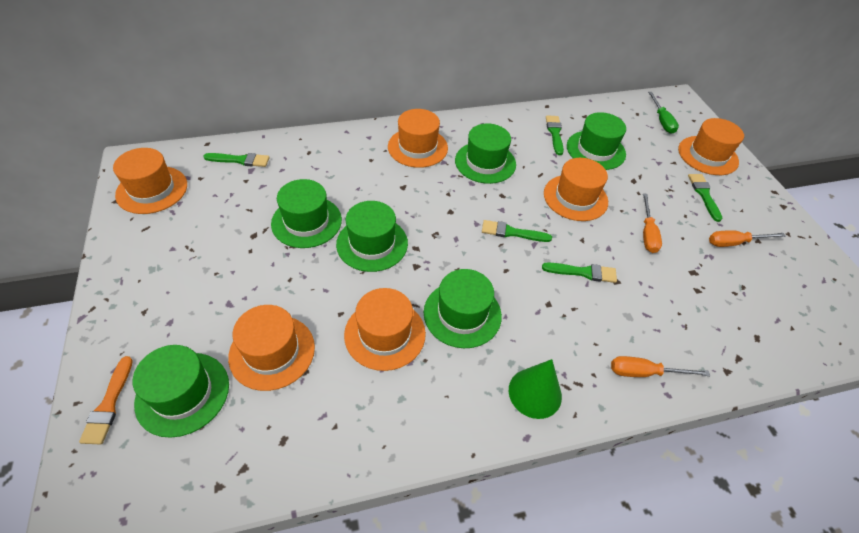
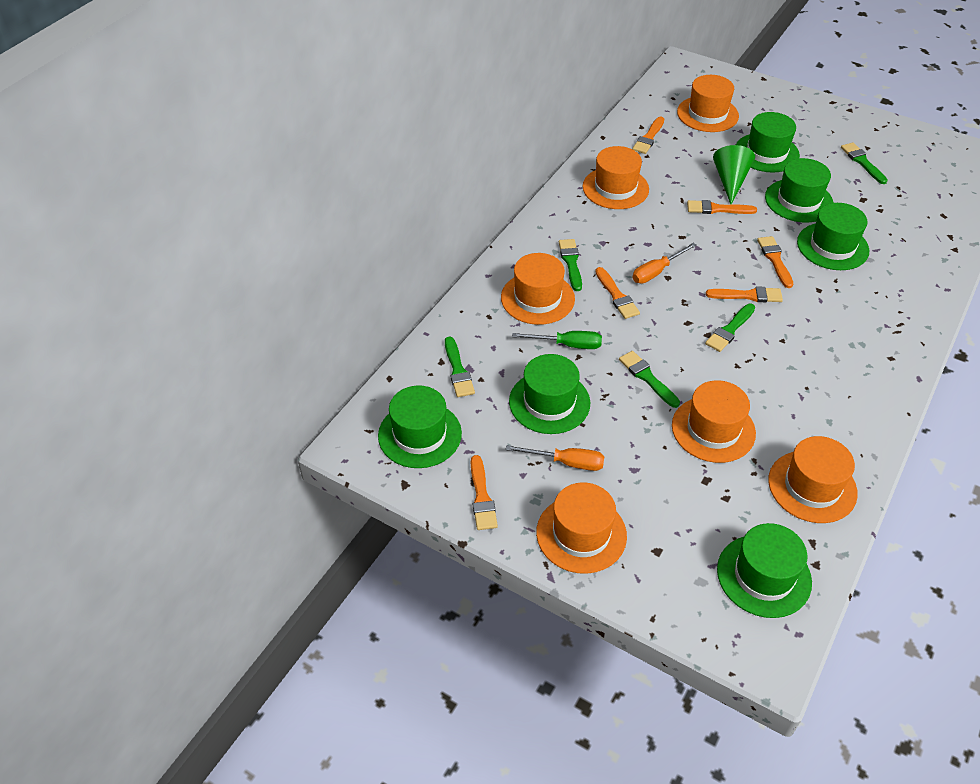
orange brush: 1 -> 6
orange screwdriver: 3 -> 2

